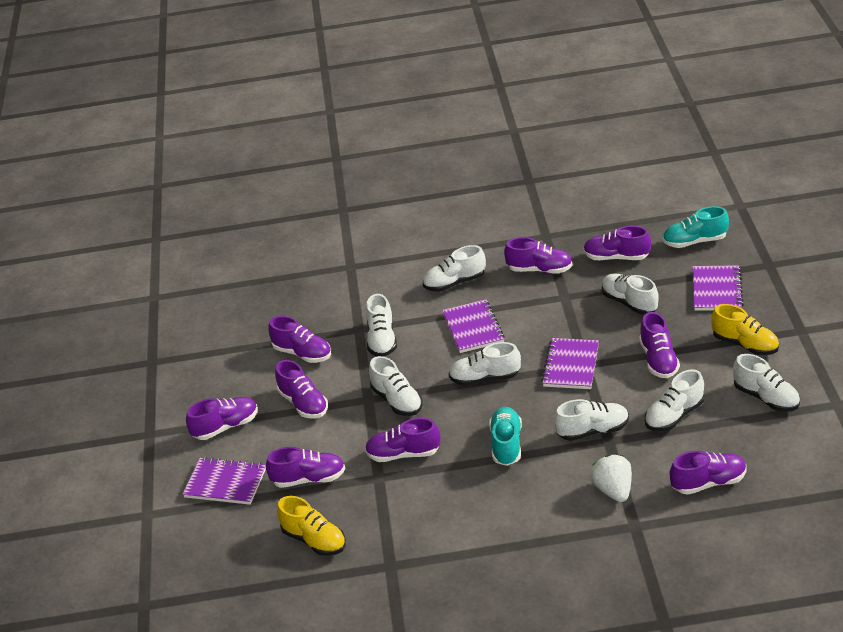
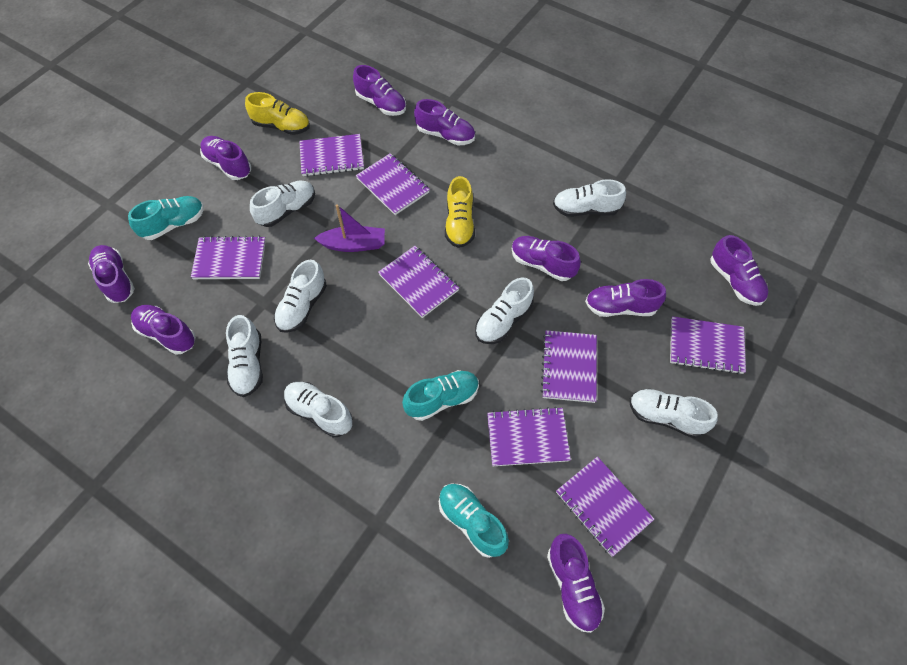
purple boat: 0 -> 1
purple notebook: 4 -> 8
turquoise shoe: 2 -> 3
white shoe: 8 -> 7
white strawberry: 1 -> 0

